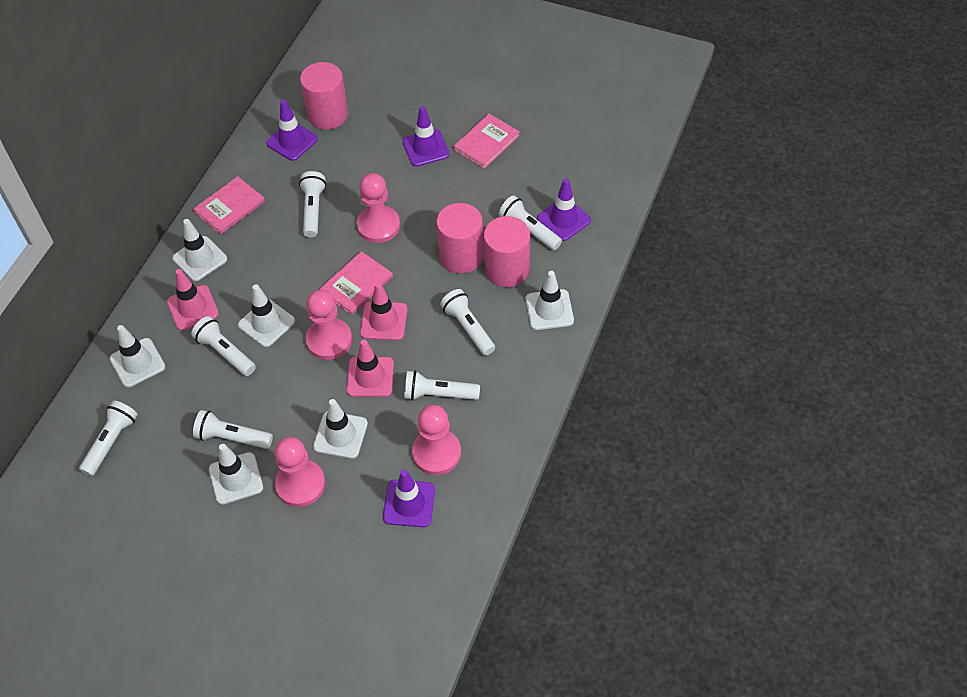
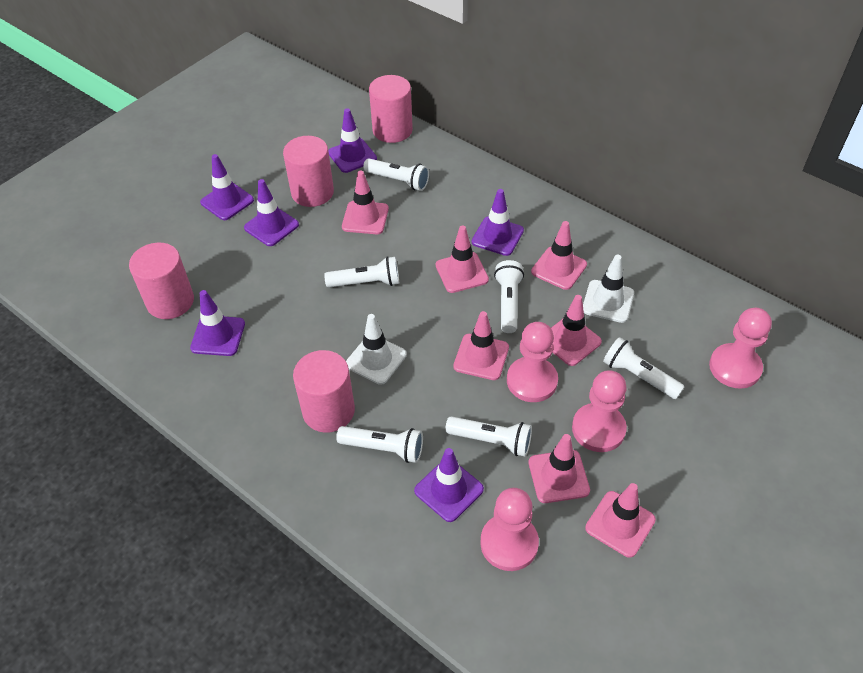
pink book: 3 -> 0
pink cylinder: 3 -> 4
pink traffic cone: 3 -> 7
purple traffic cone: 4 -> 6
white flashlight: 7 -> 6
white traffic cone: 6 -> 2

